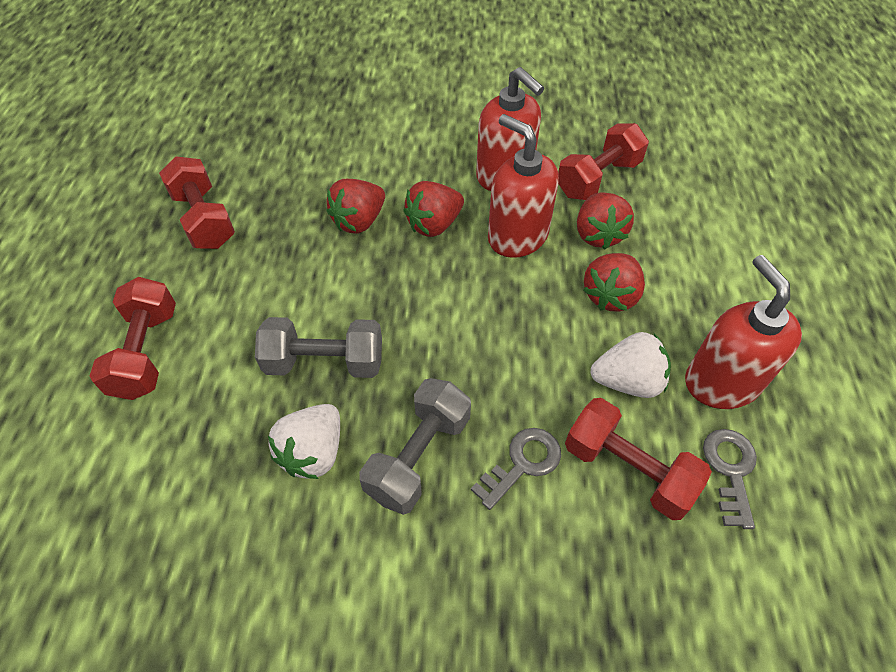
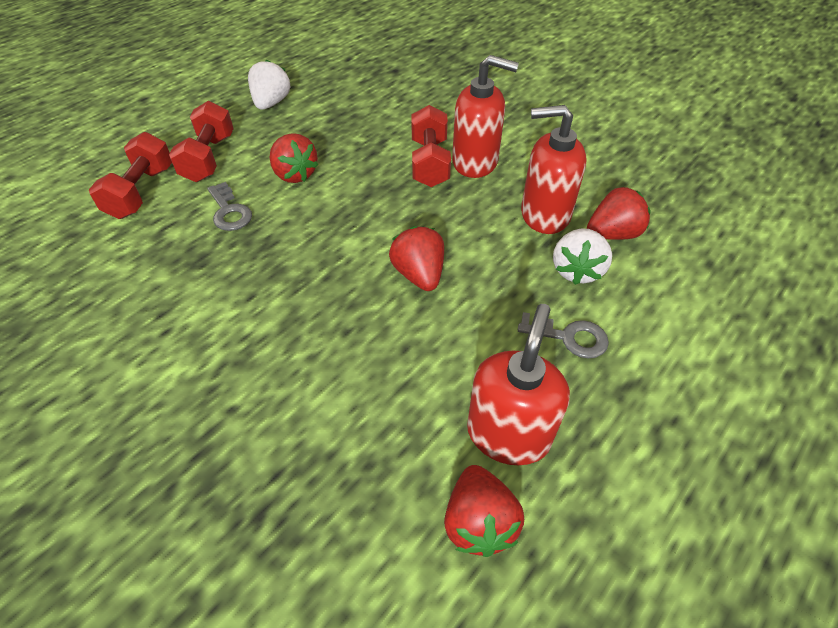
grey dumbbell: 2 -> 0
red dumbbell: 4 -> 3

